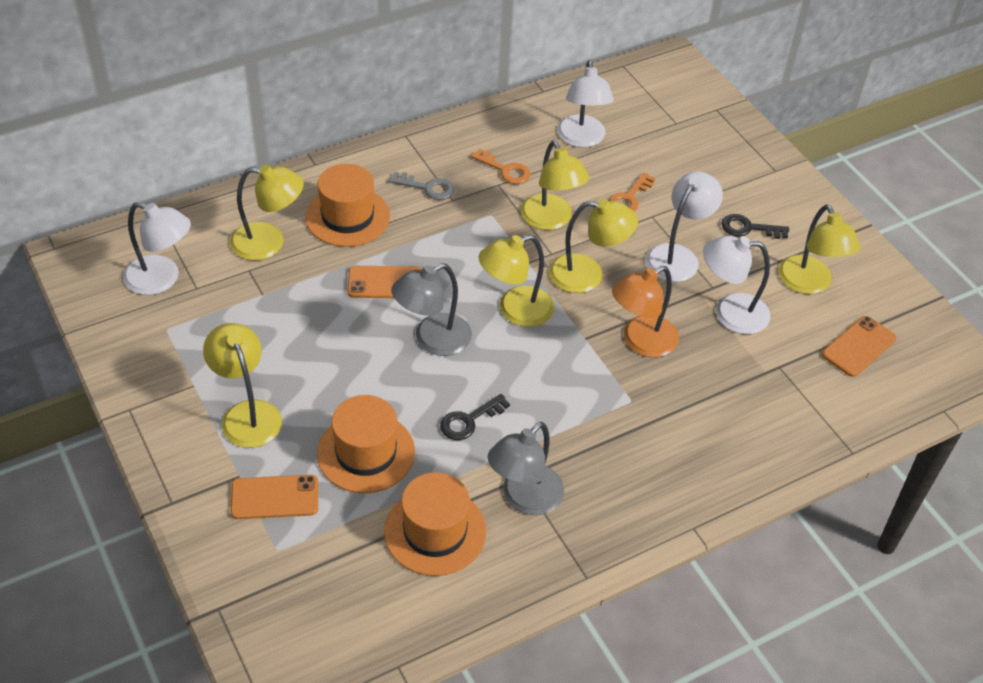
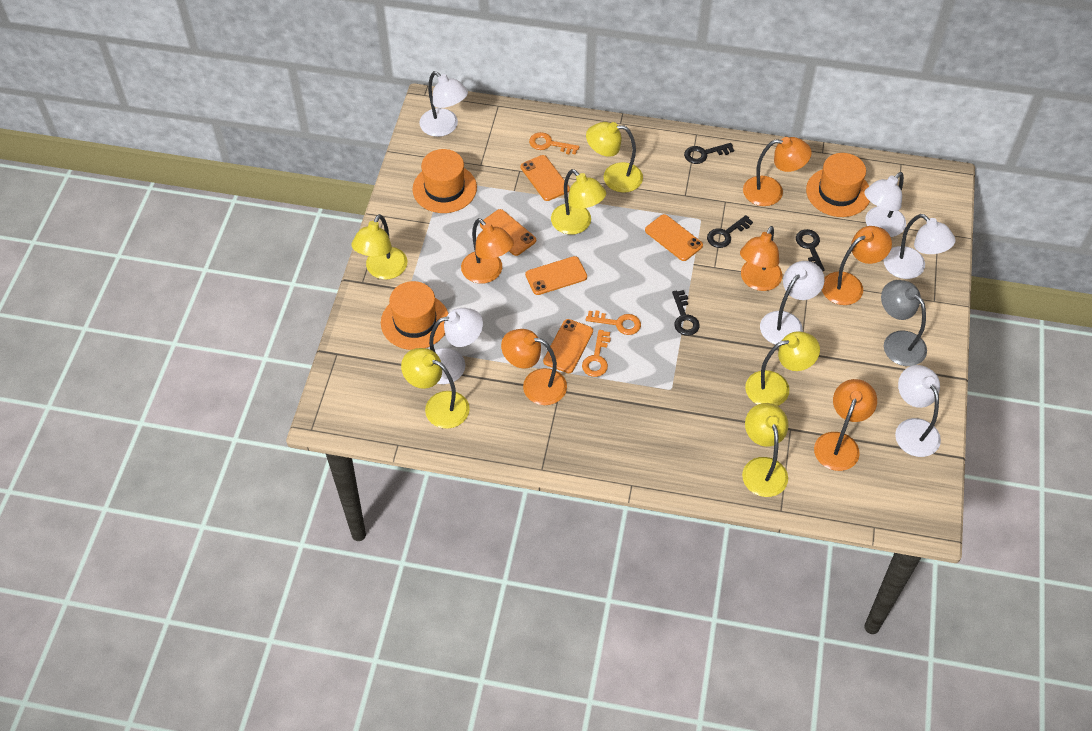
black key: 2 -> 4
grey key: 1 -> 0
grey lamp: 2 -> 1
orange key: 2 -> 3
orange lamp: 1 -> 6
orange phone: 3 -> 5
white lamp: 4 -> 6

